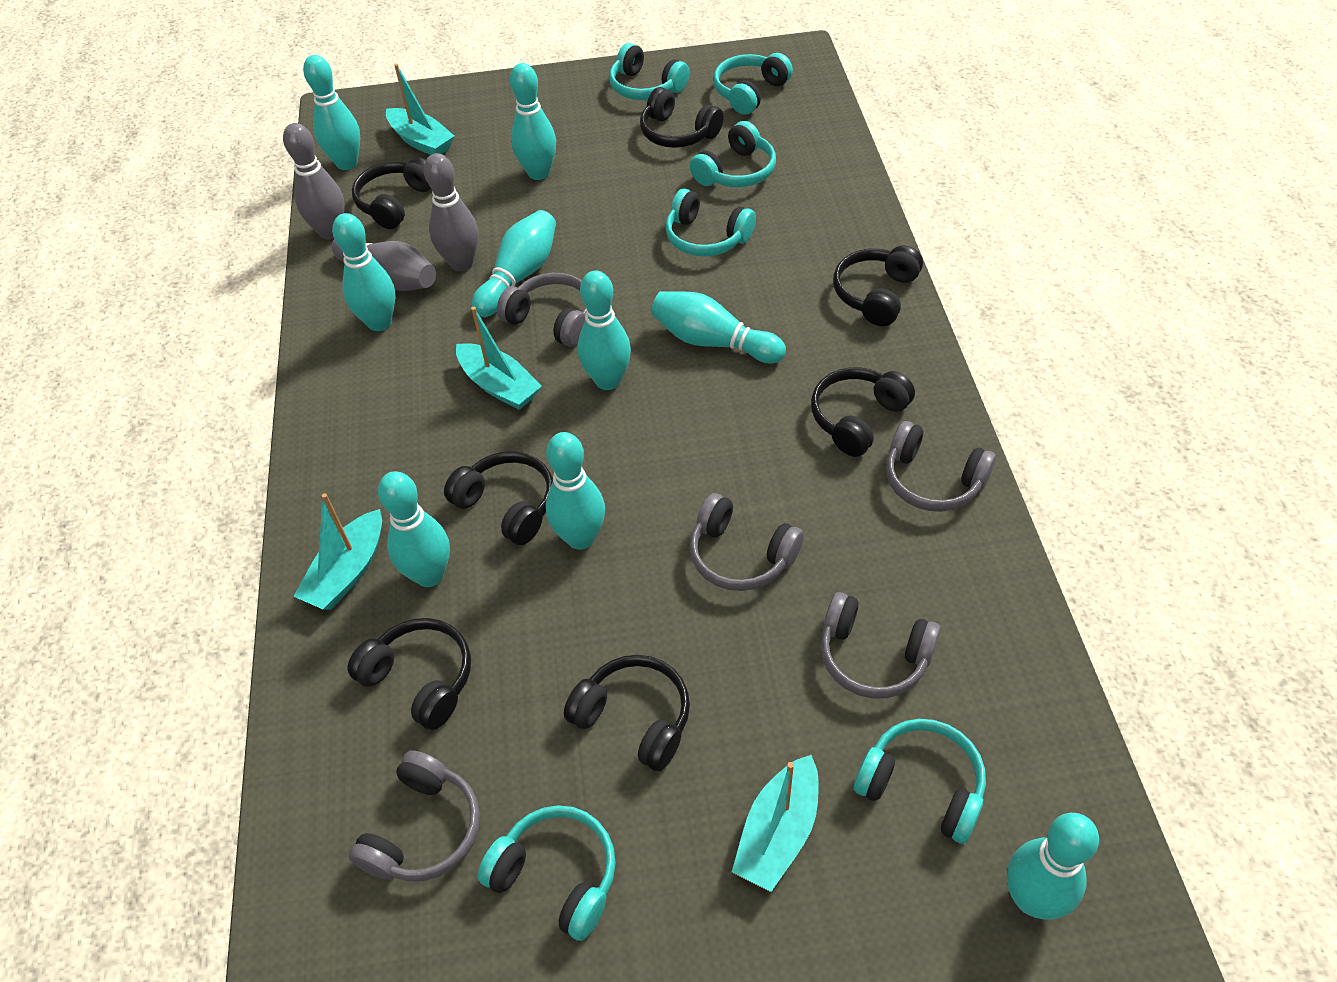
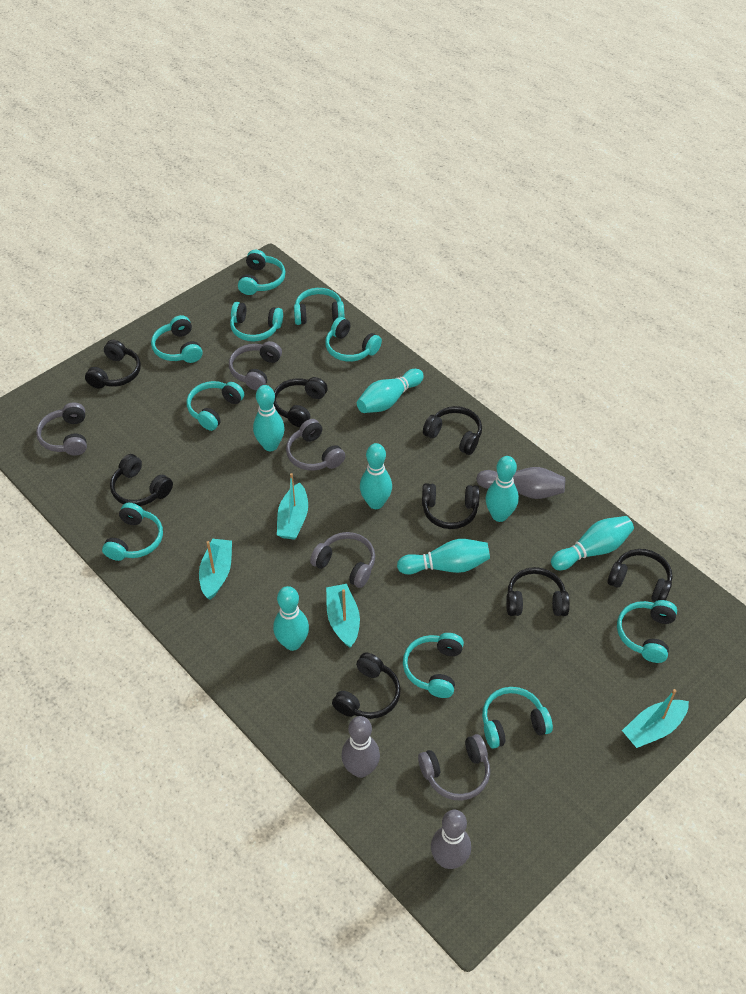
black headphones: 7 -> 8
turquoise bowling pin: 9 -> 7
turquoise headphones: 6 -> 10

